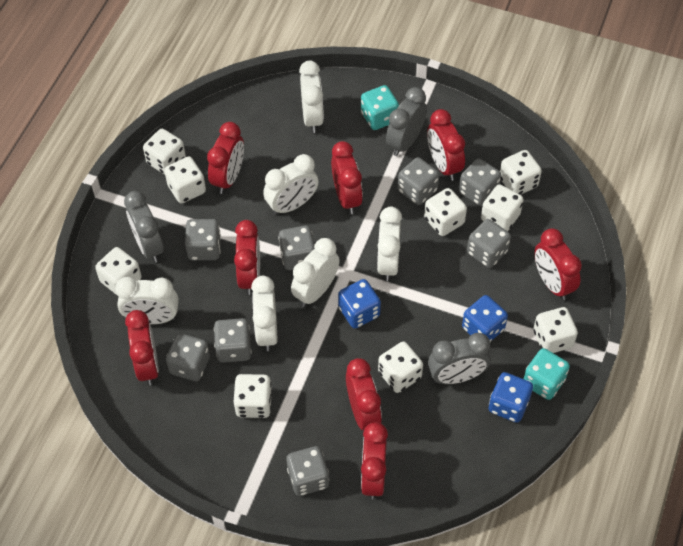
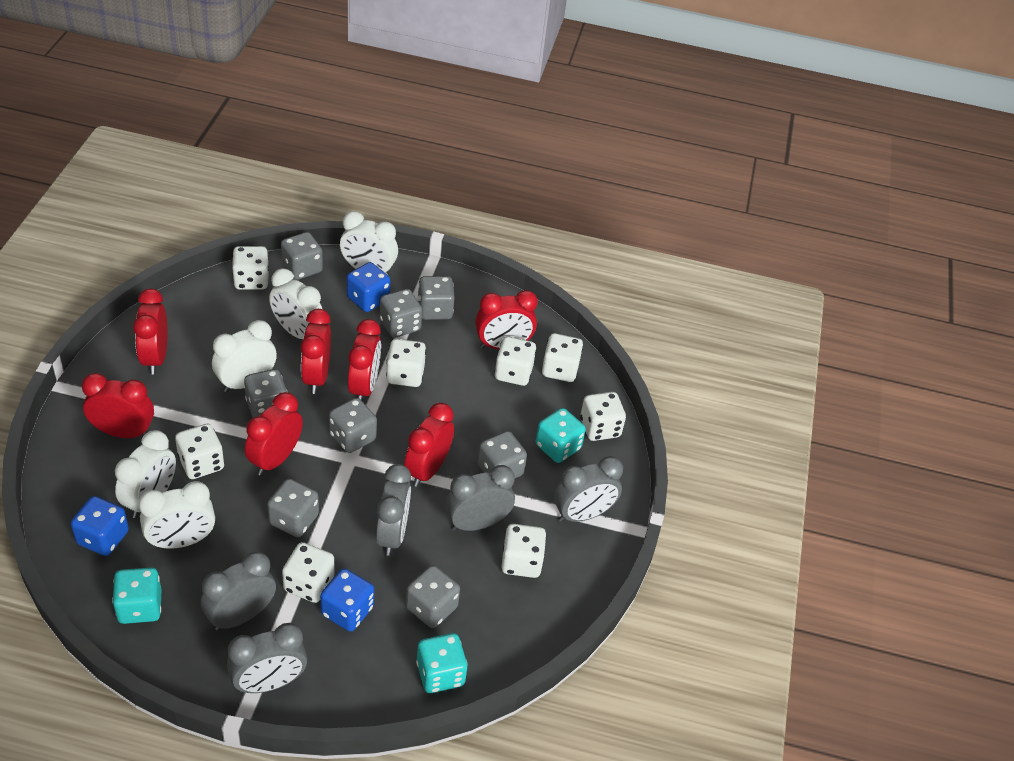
grey clock: 3 -> 5
red clock: 8 -> 7
turquoise dice: 2 -> 3
white clock: 6 -> 5
white dice: 9 -> 8

